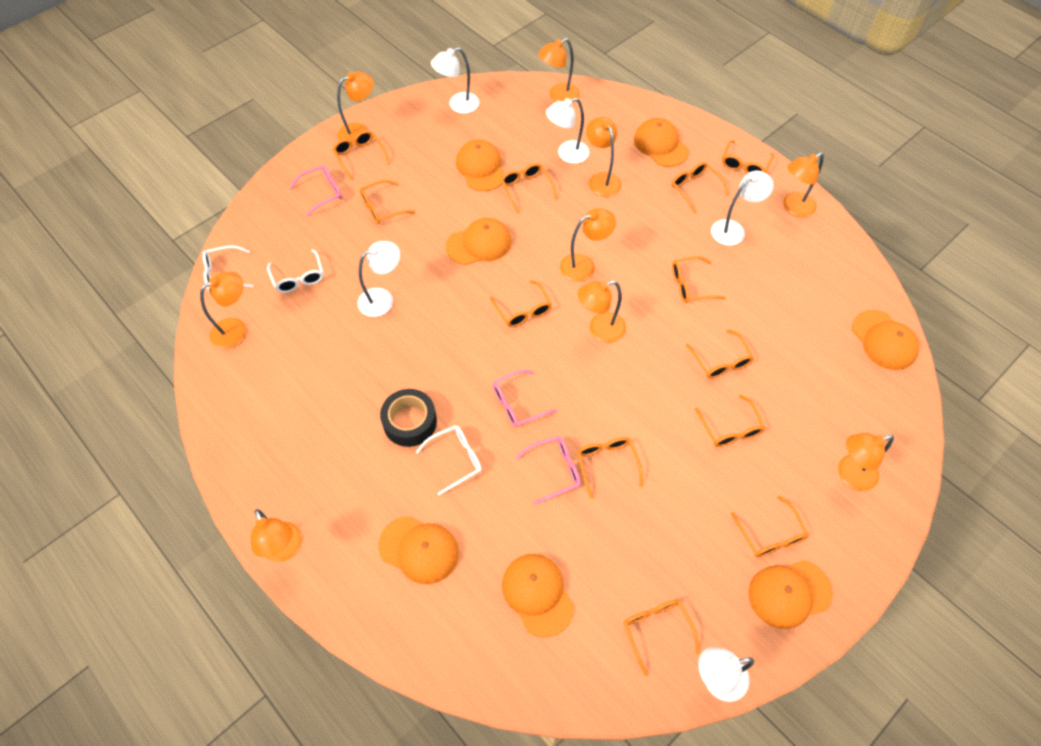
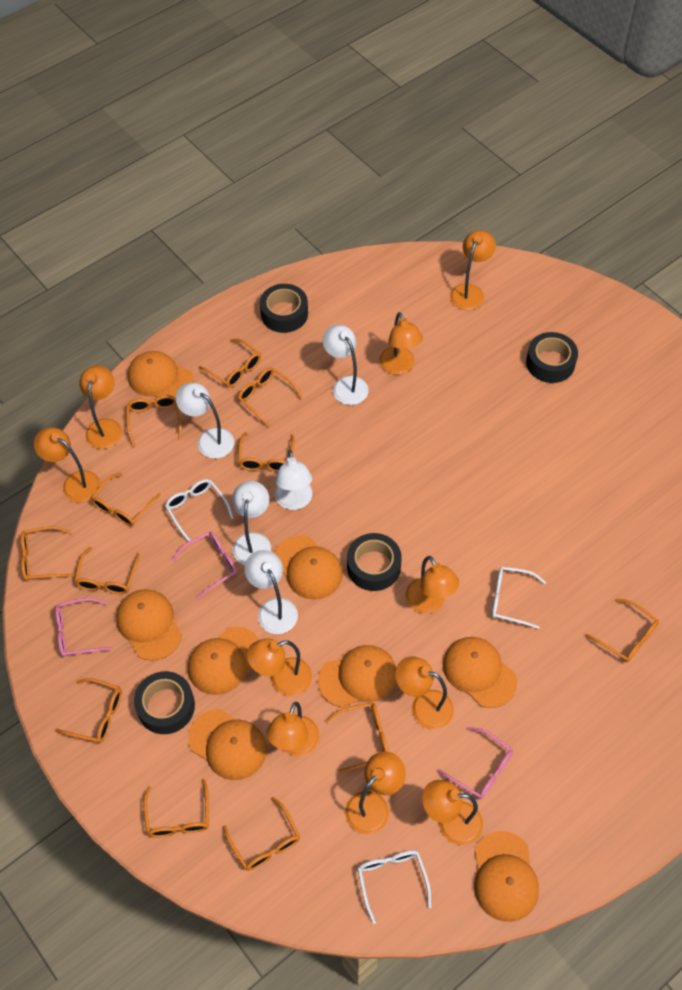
black tape: 1 -> 4
orange cap: 7 -> 8
orange lamp: 9 -> 10

